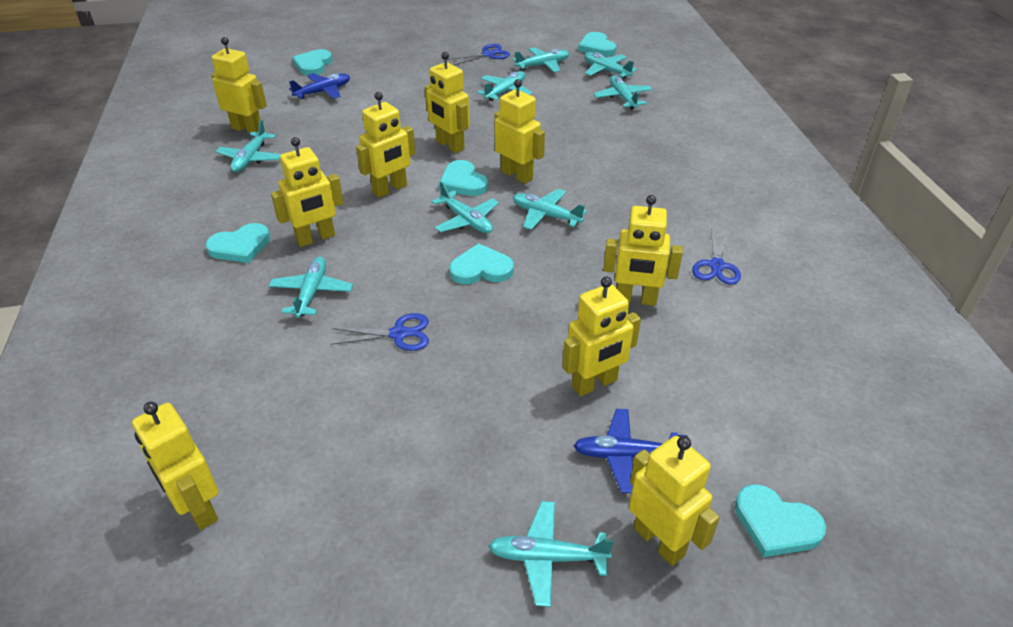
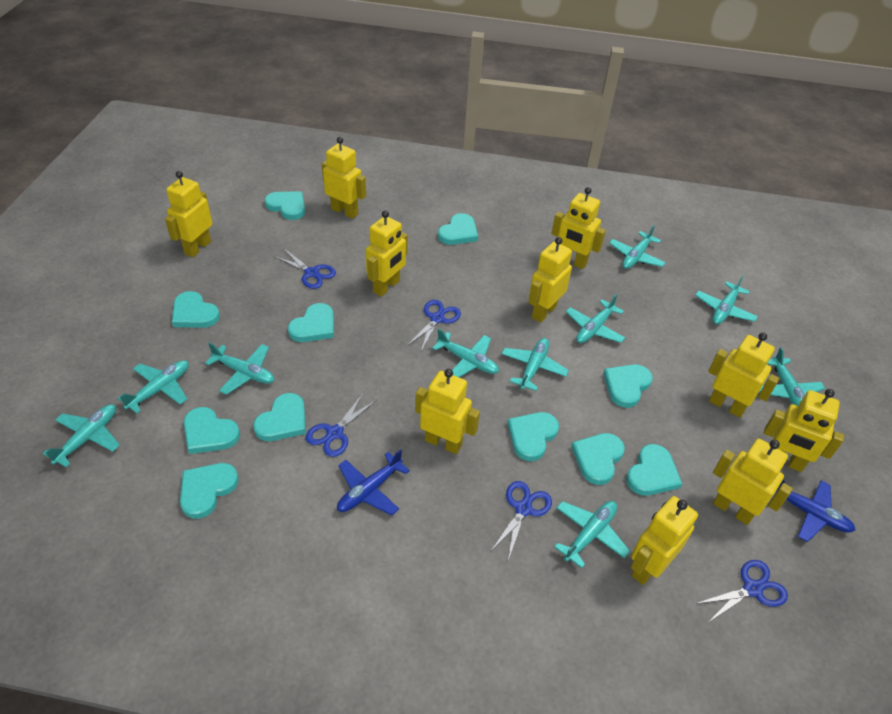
blue scissors: 3 -> 5
turquoise heart: 6 -> 11
turquoise plane: 9 -> 10
yellow robot: 9 -> 10

